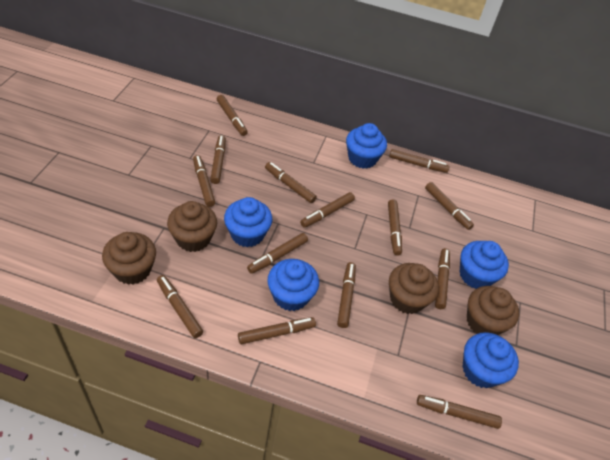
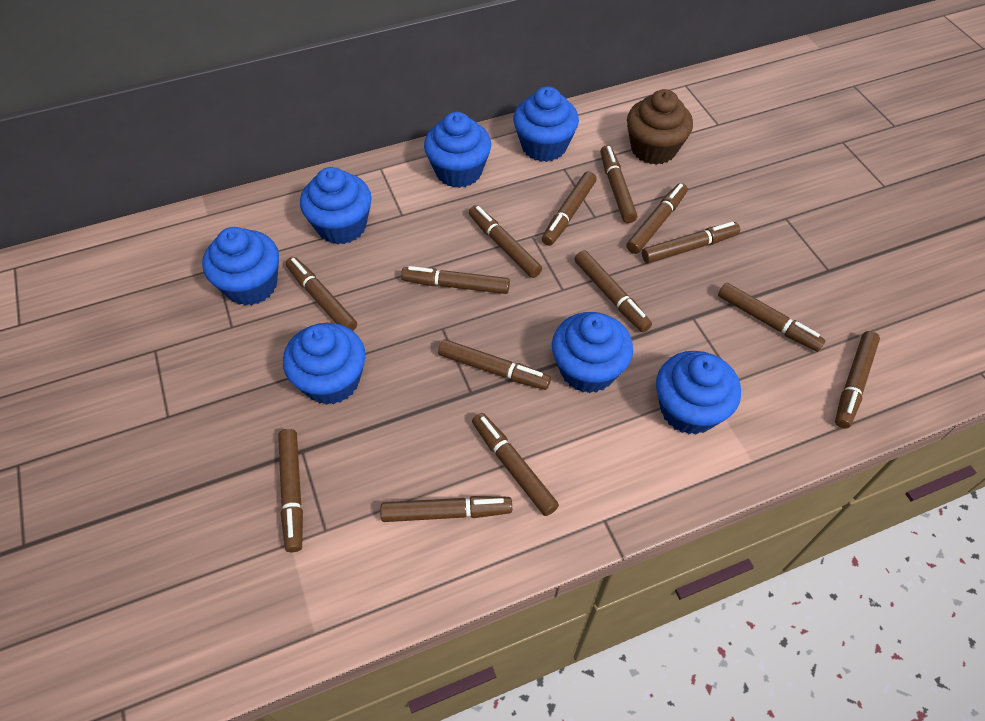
blue cupcake: 5 -> 7
brown cupcake: 4 -> 1

